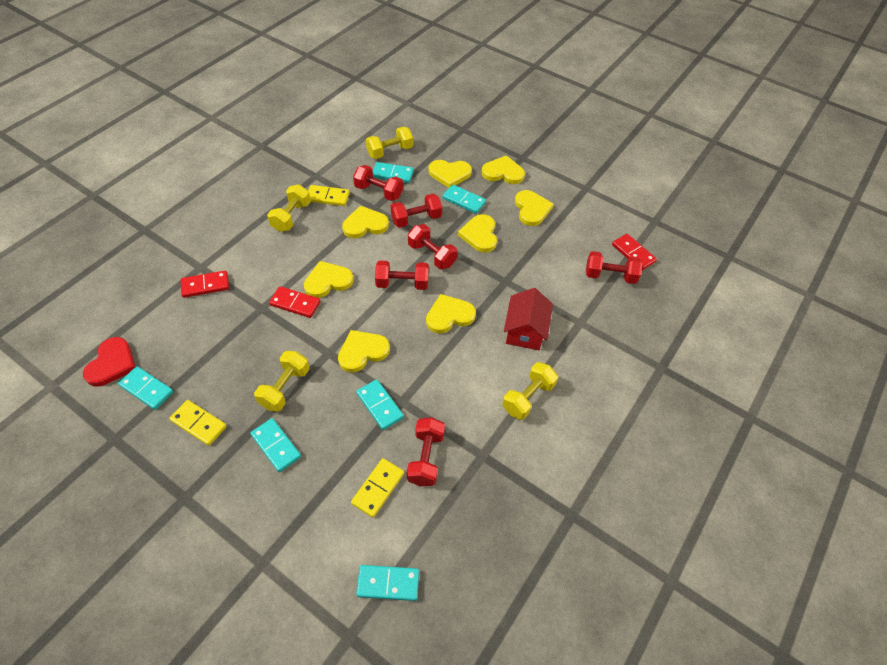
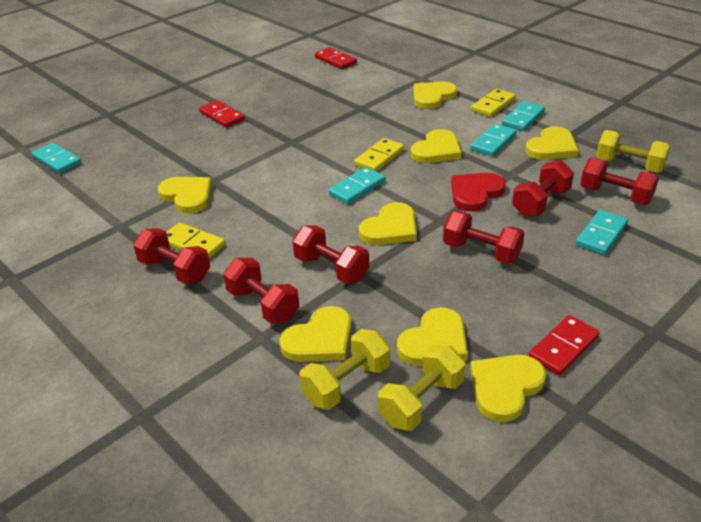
red house: 1 -> 0
turquoise domino: 6 -> 5
yellow dumbbell: 4 -> 3

